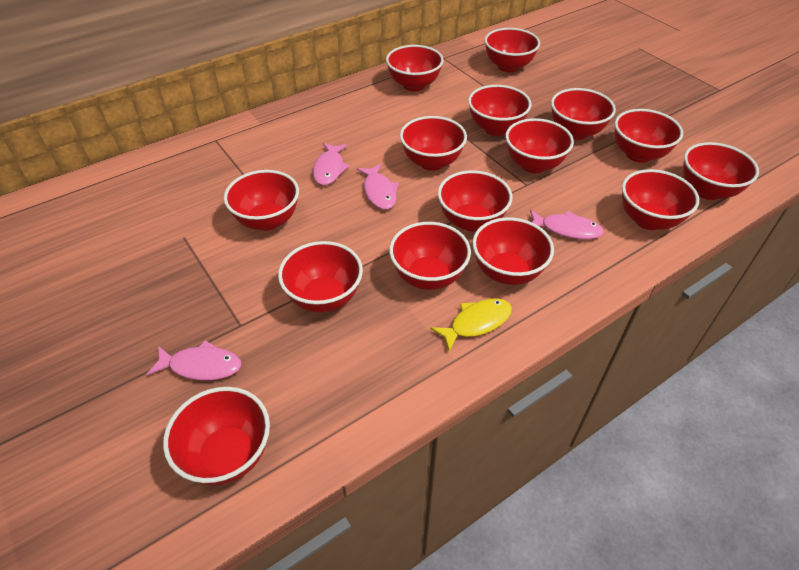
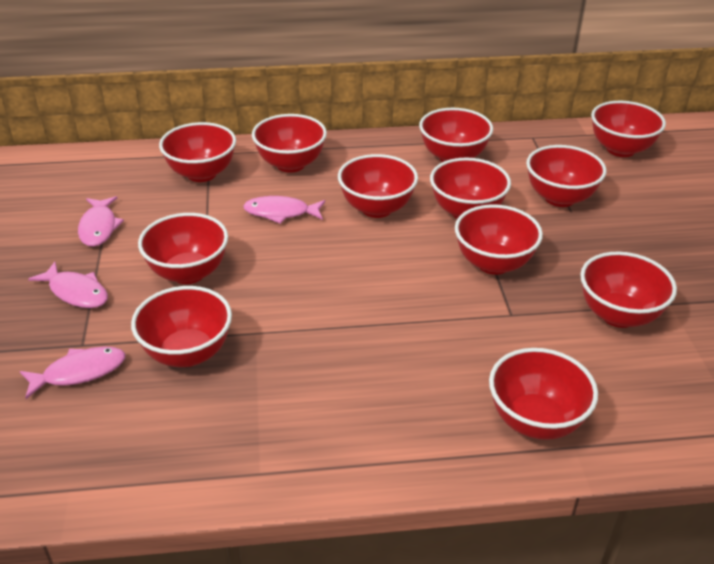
red bowl: 15 -> 12
yellow fish: 1 -> 0

